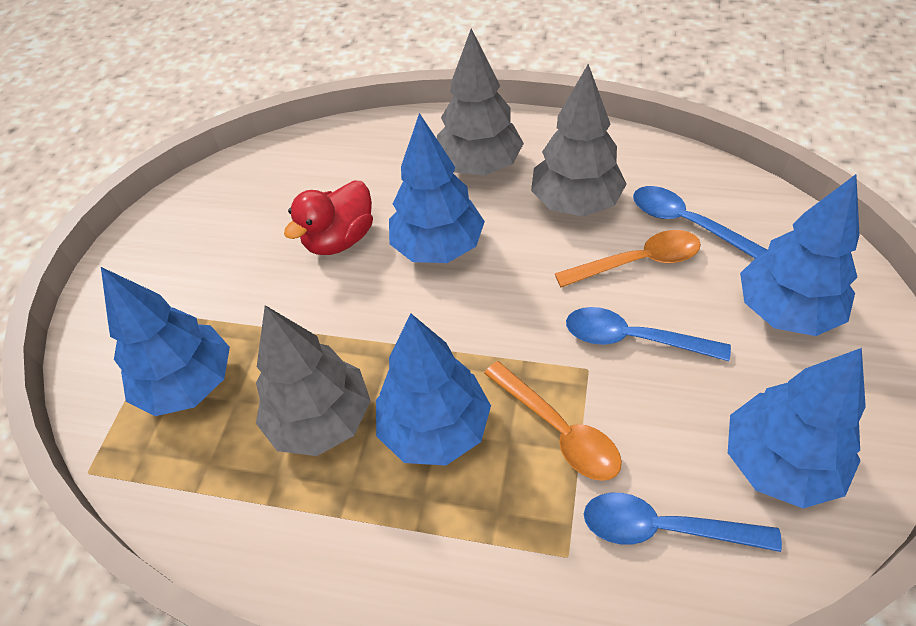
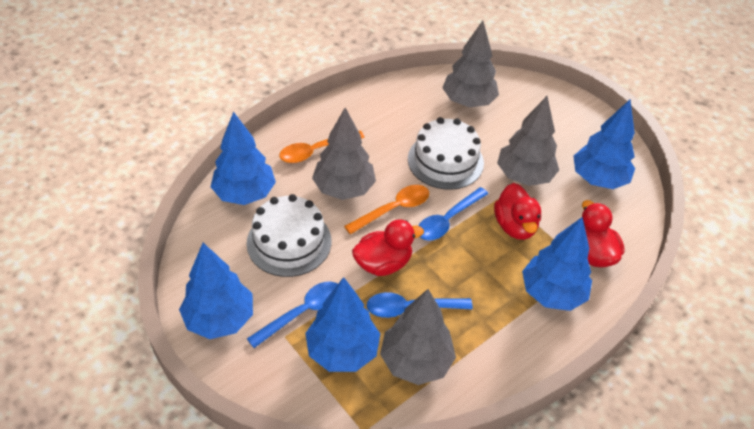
grey tree: 3 -> 4
red duck: 1 -> 3
white cake: 0 -> 2

